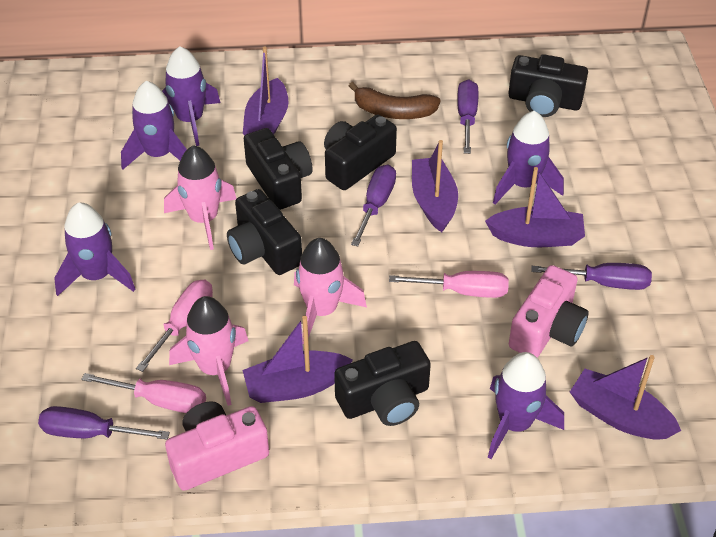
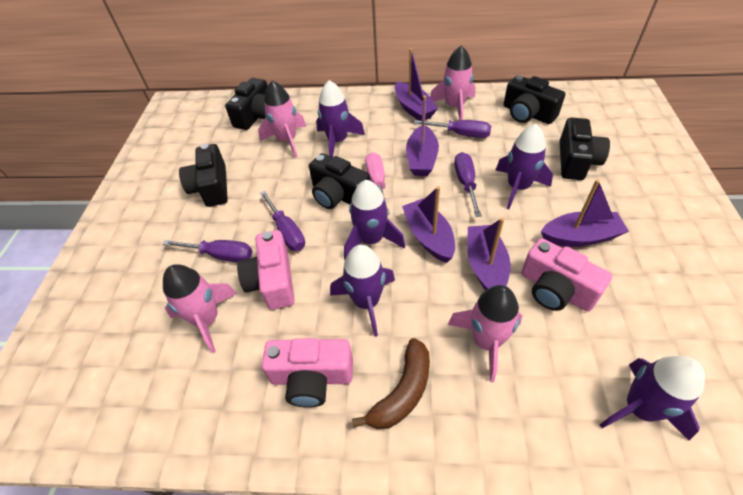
pink camera: 2 -> 3
pink rocket: 3 -> 4
pink screwdriver: 3 -> 1

